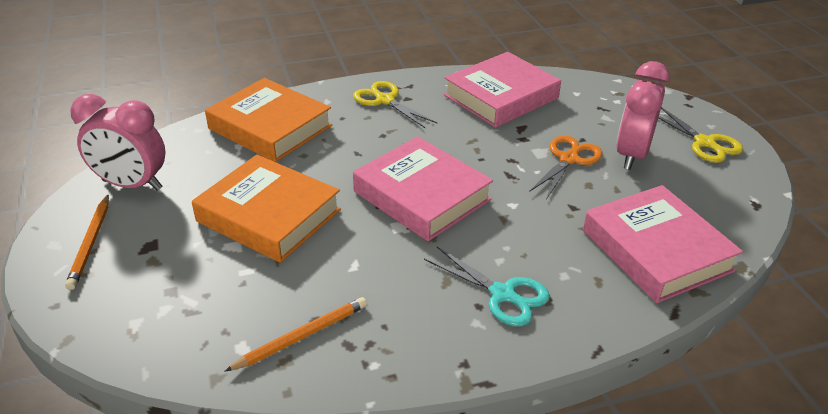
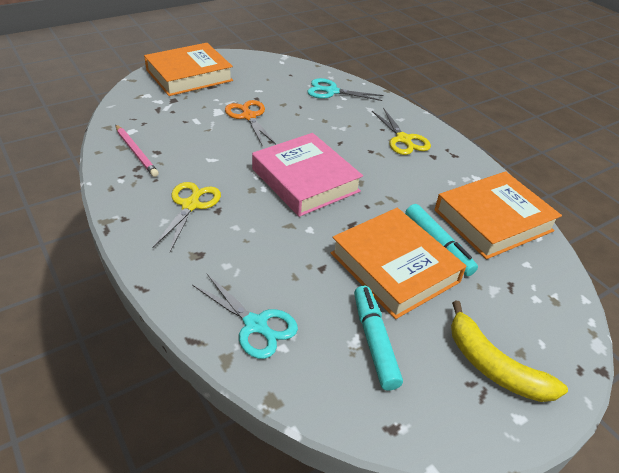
orange book: 2 -> 3
orange pencil: 2 -> 0
pink book: 3 -> 1
pink clock: 2 -> 0
pink pencil: 0 -> 1
turquoise marker: 0 -> 2
turquoise scissors: 1 -> 2
yellow banana: 0 -> 1

